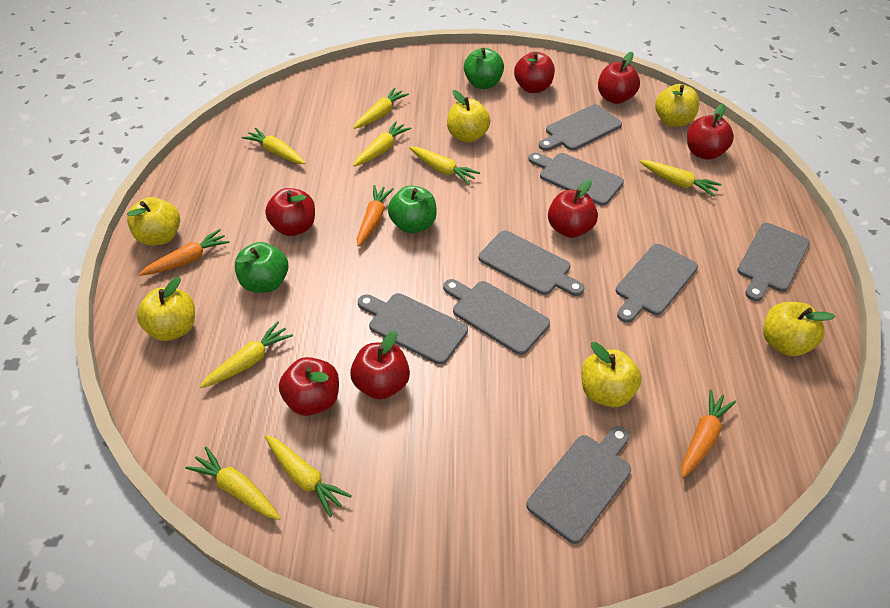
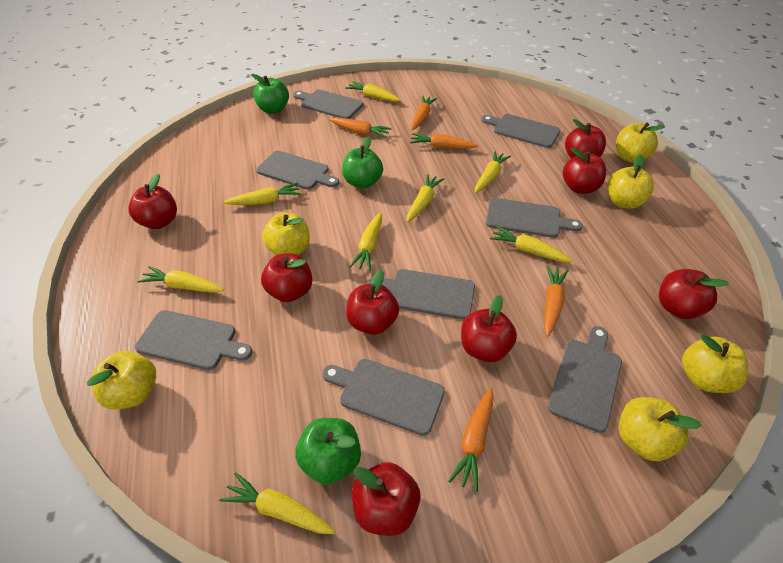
orange carrot: 3 -> 5
red apple: 7 -> 8

